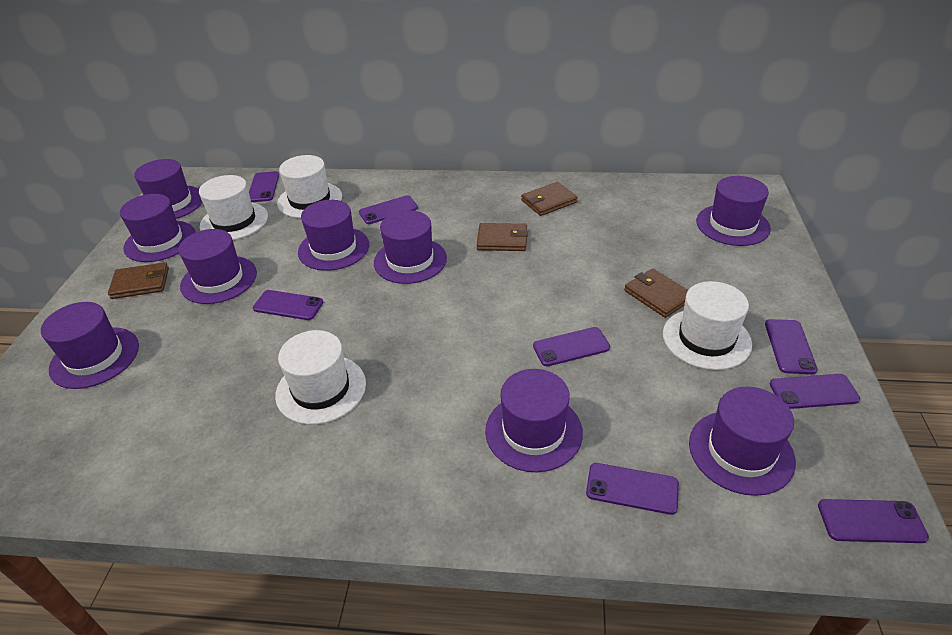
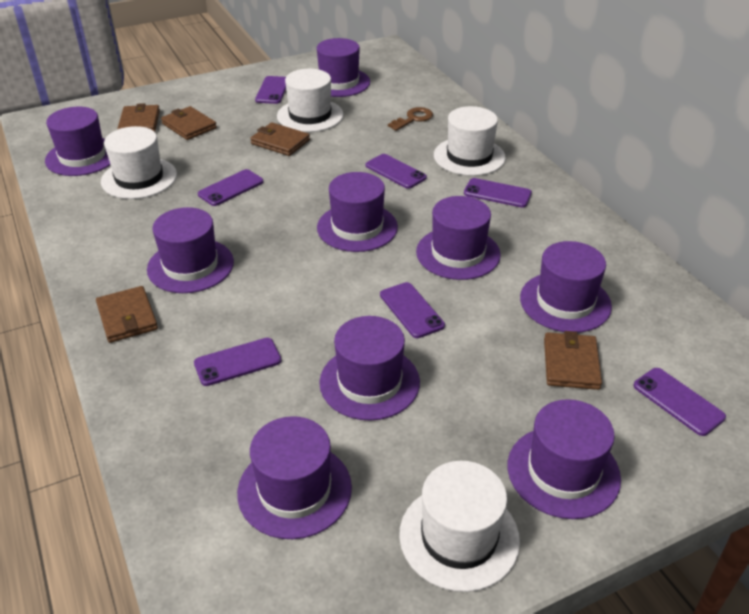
brown key: 0 -> 1
brown wallet: 4 -> 5
purple phone: 8 -> 7

